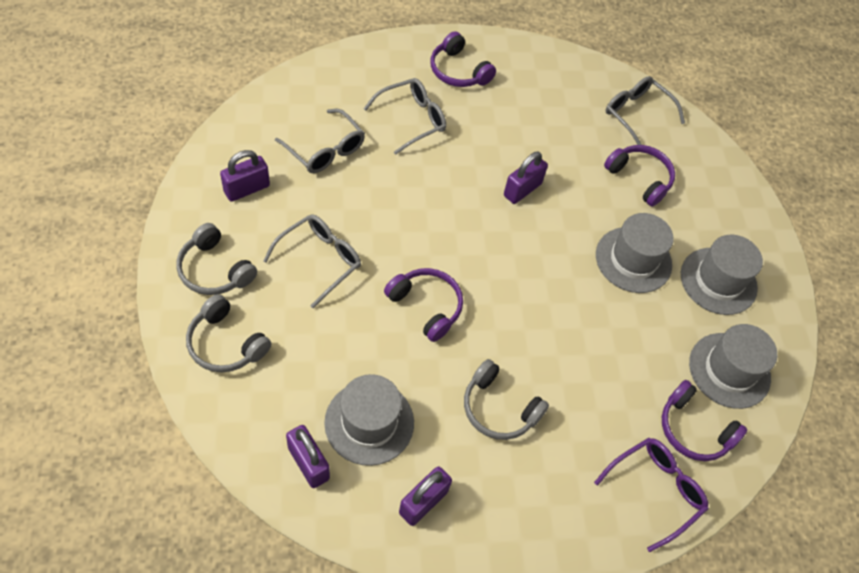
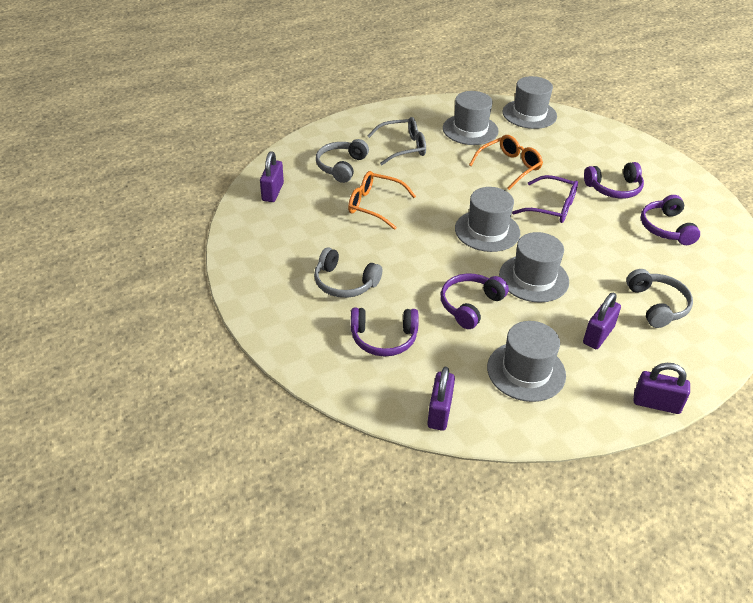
grey glasses: 4 -> 1
grey hat: 4 -> 5
orange glasses: 0 -> 2

